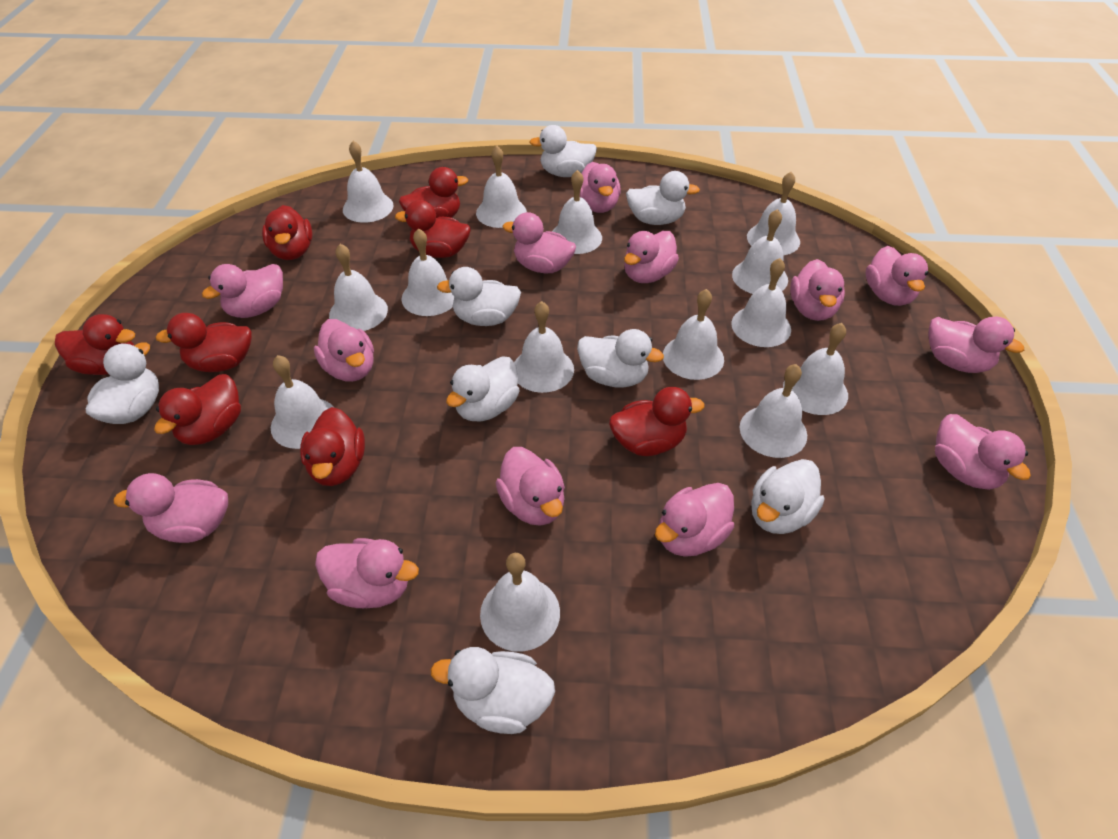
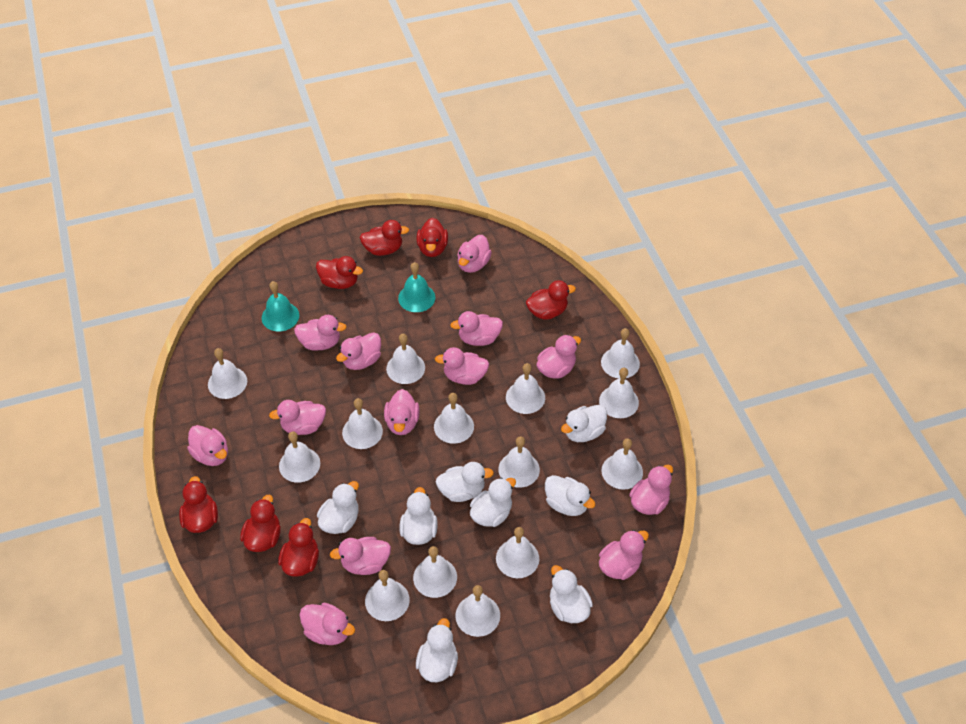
red duck: 8 -> 7
turquoise bell: 0 -> 2

